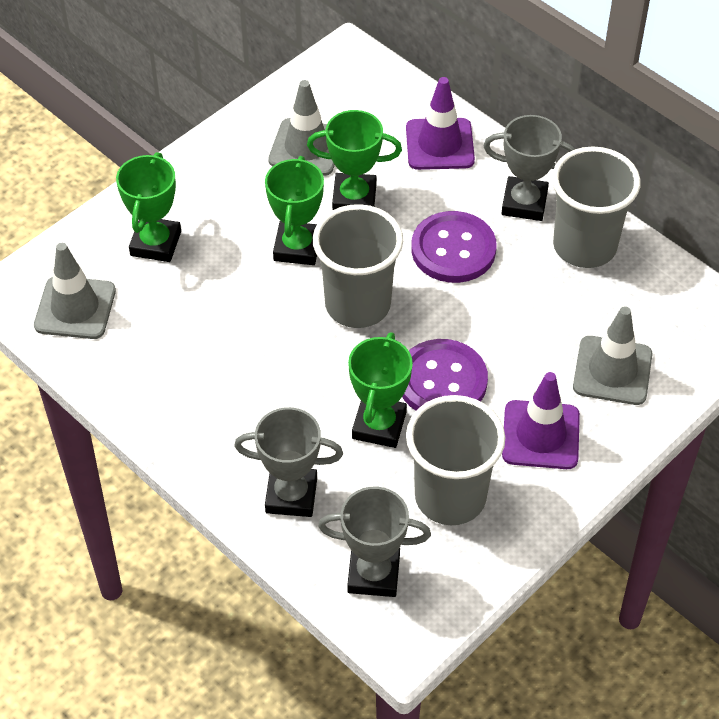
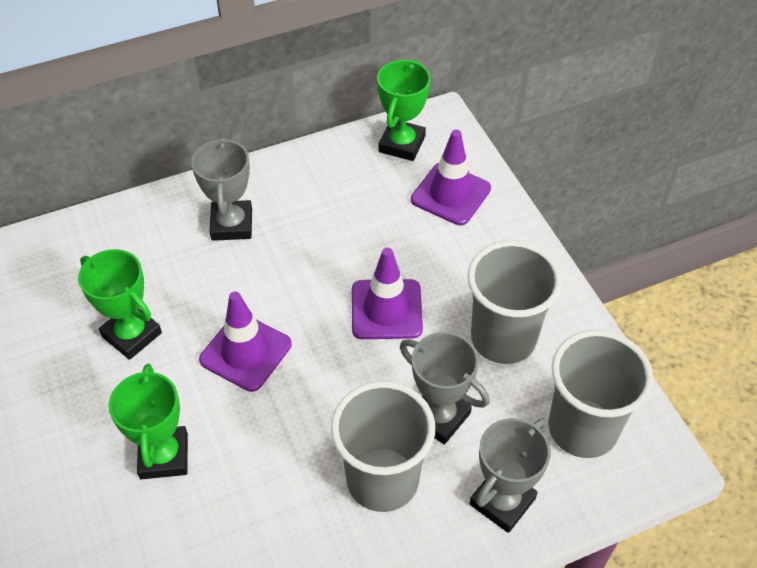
green trophy: 4 -> 3
grey traffic cone: 3 -> 0
purple button: 2 -> 0
purple traffic cone: 2 -> 3

